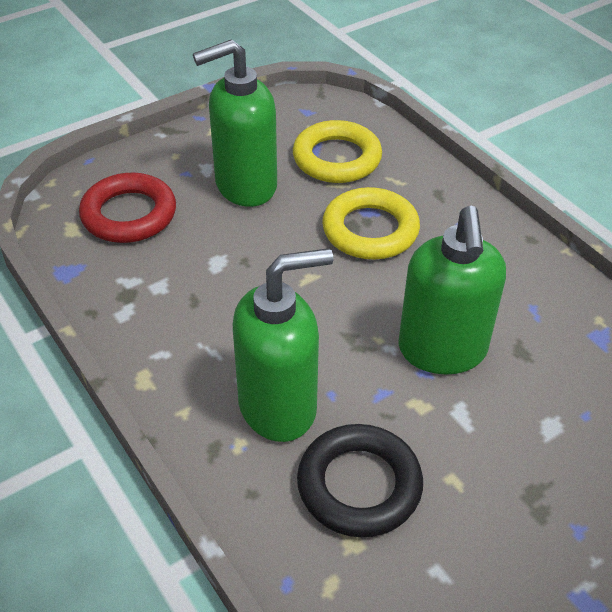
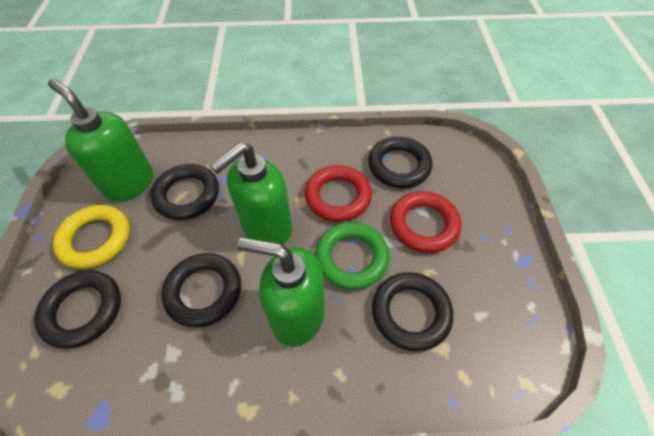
black ring: 1 -> 5
green ring: 0 -> 1
red ring: 1 -> 2
yellow ring: 2 -> 1

